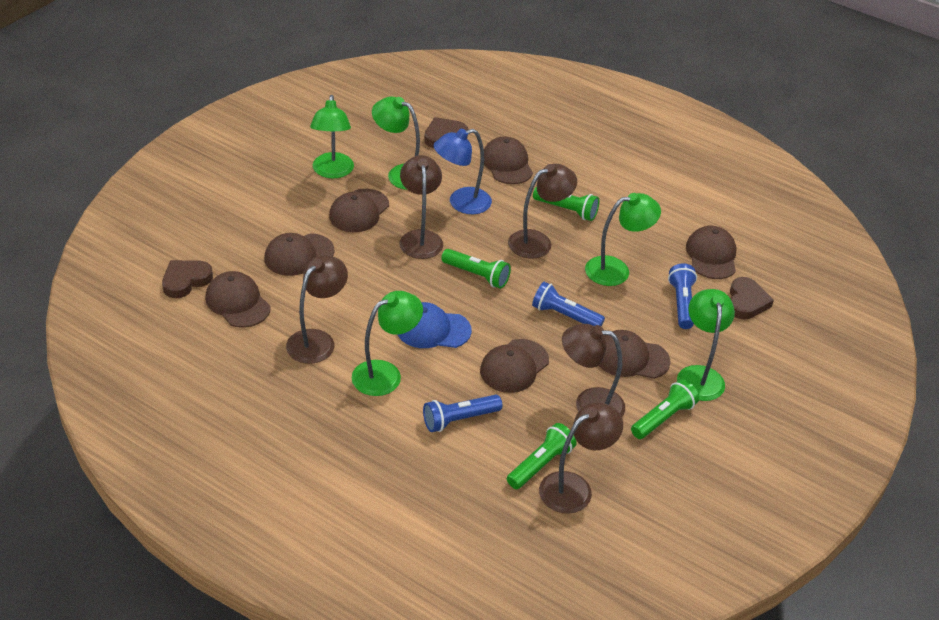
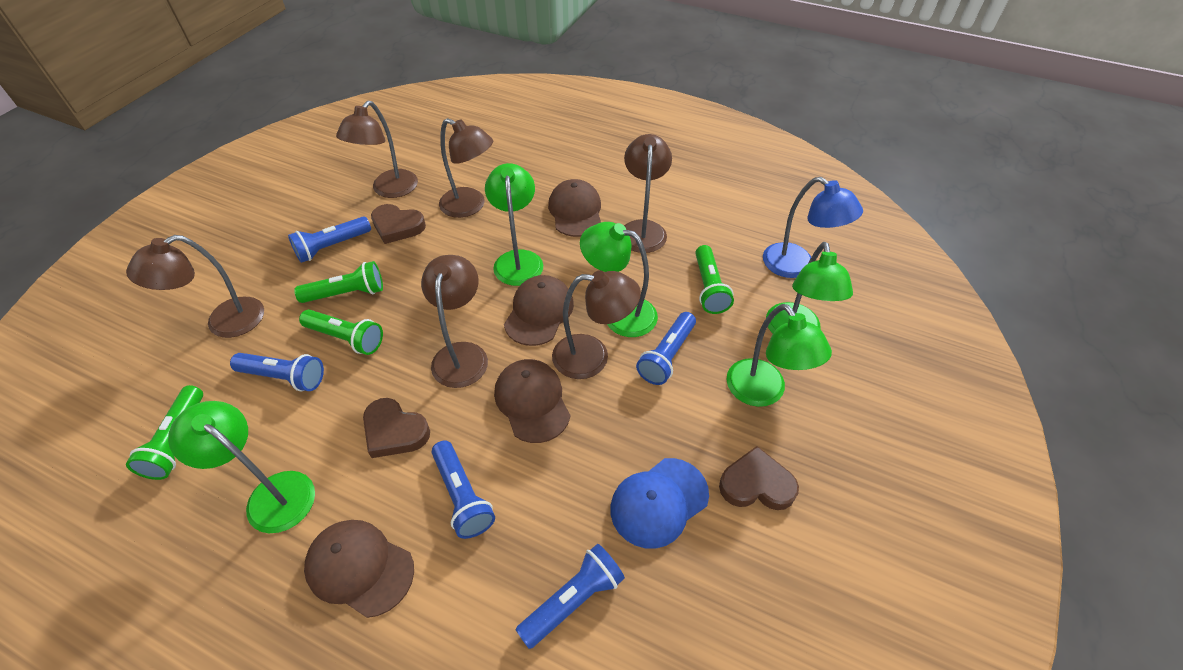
blue flashlight: 3 -> 5
brown cap: 7 -> 4
brown lamp: 5 -> 6

